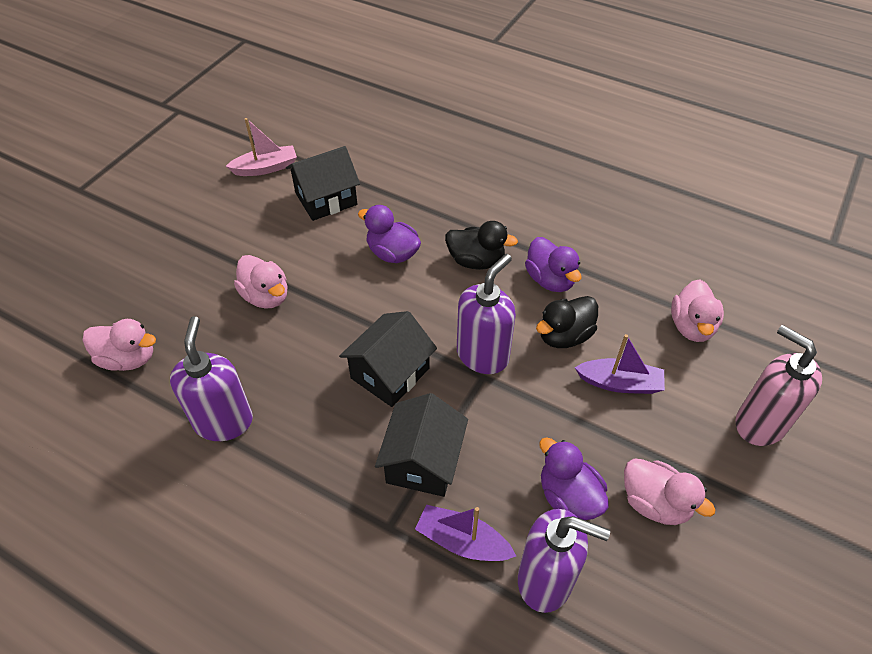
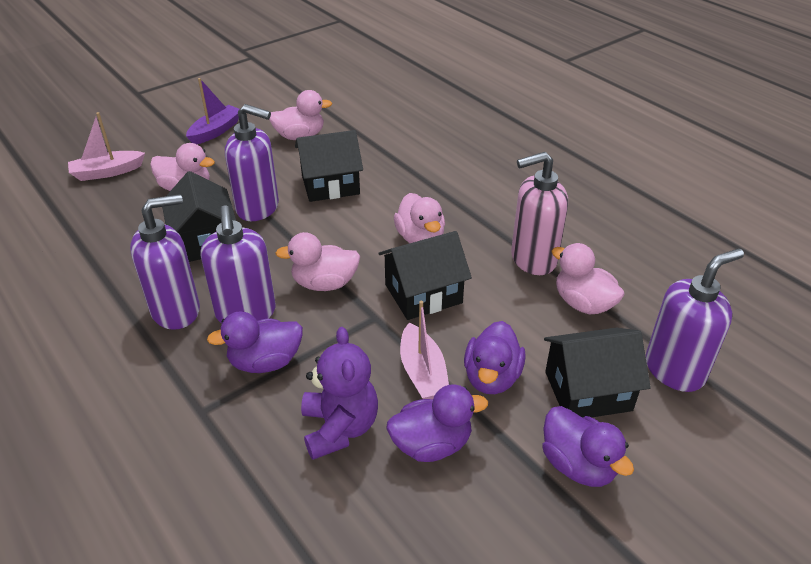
black duck: 2 -> 0
black house: 3 -> 4
pink boat: 1 -> 2
pink duck: 4 -> 5
purple boat: 2 -> 1
purple duck: 3 -> 4
purple soap dispenser: 3 -> 4
purple teddy bear: 0 -> 1

